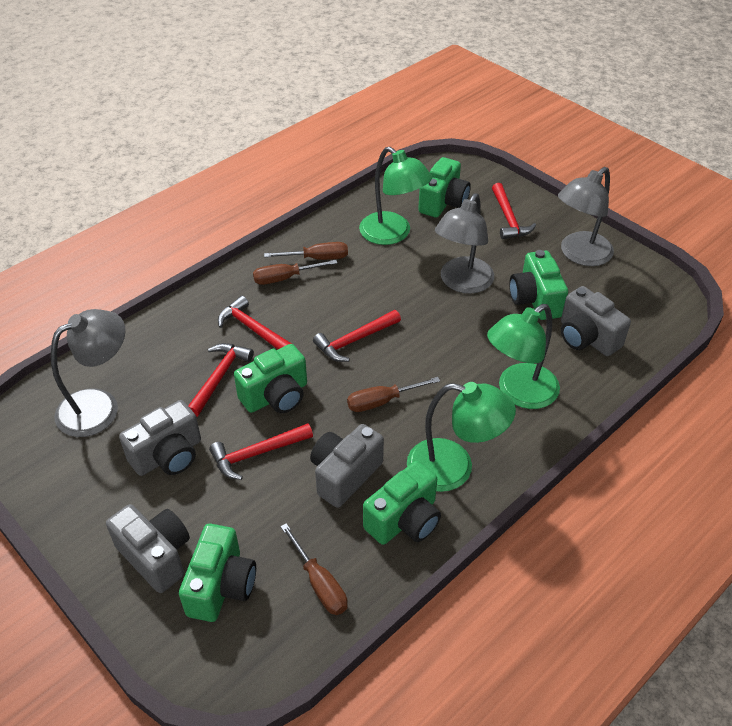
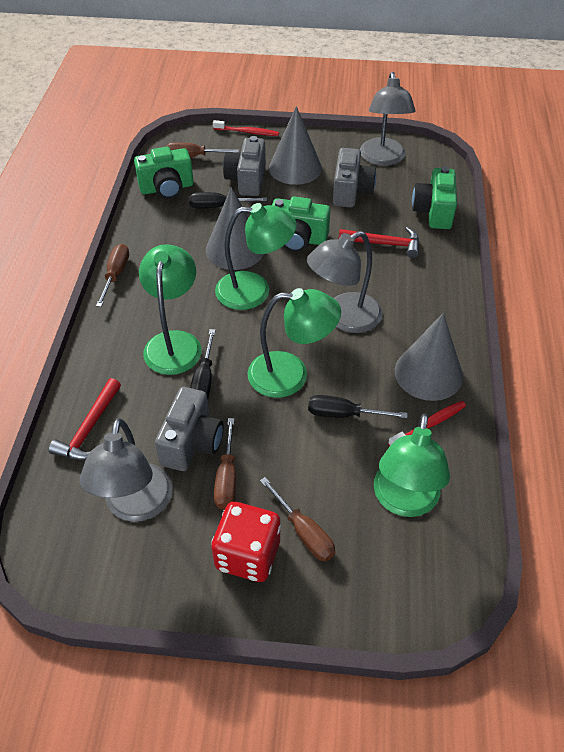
black screwdriver: 0 -> 3
green camera: 5 -> 3
green lamp: 3 -> 4
grey camera: 4 -> 3
grey cone: 0 -> 3
red dice: 0 -> 1
red hammer: 5 -> 2
red toothbrush: 0 -> 2

